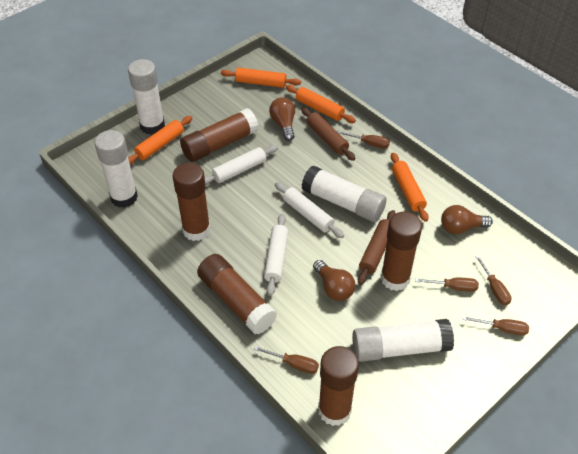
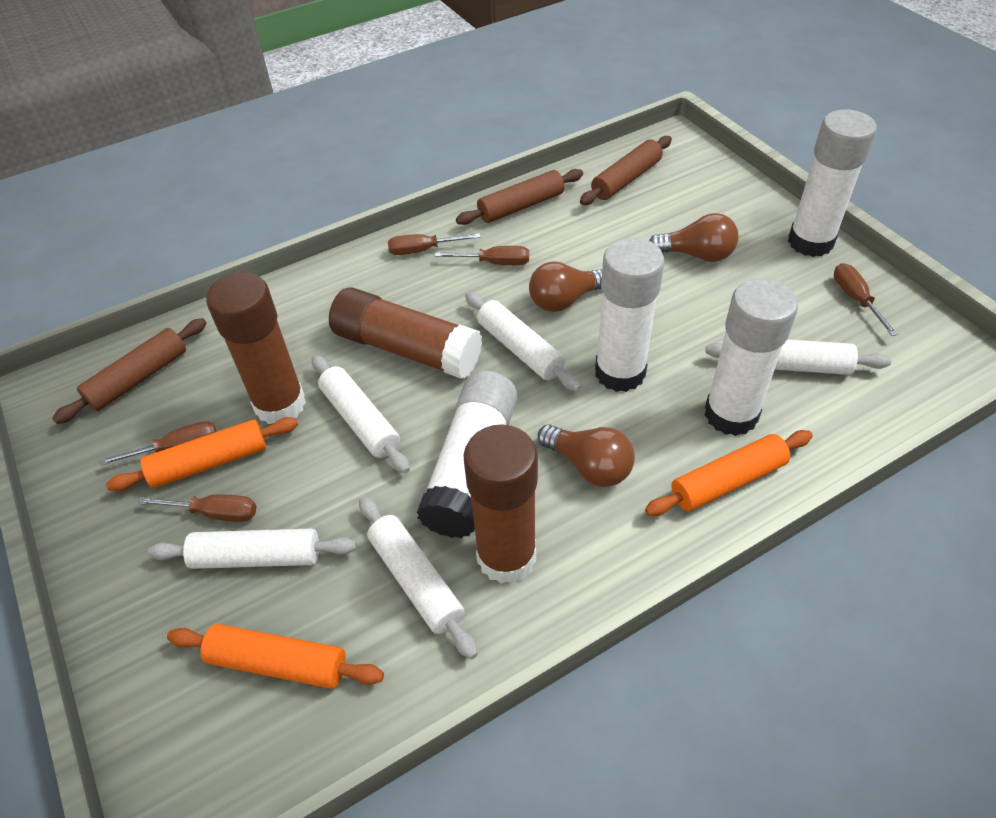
brown glue stick: 5 -> 3
brown rolling pin: 2 -> 3
orange rolling pin: 4 -> 3
white rolling pin: 3 -> 5

